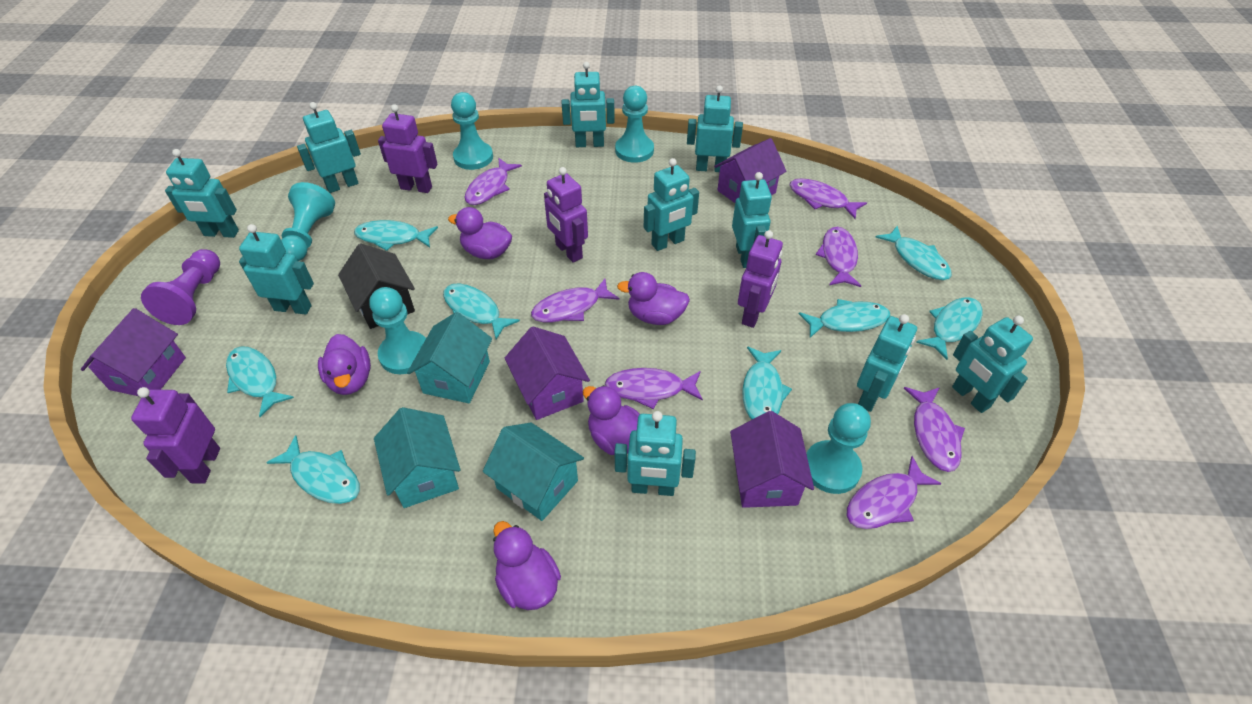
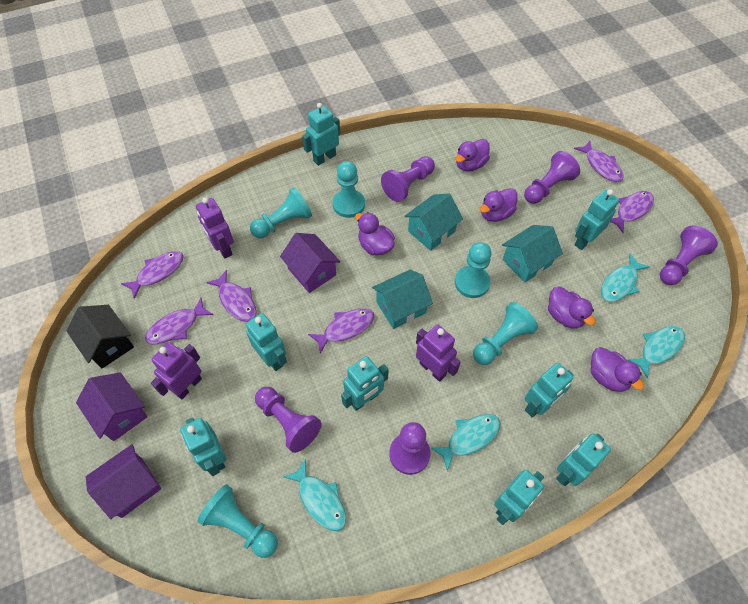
purple fish: 7 -> 6
purple house: 4 -> 3
purple pawn: 1 -> 5
purple robot: 4 -> 3
turquoise fish: 8 -> 4
turquoise robot: 10 -> 8

